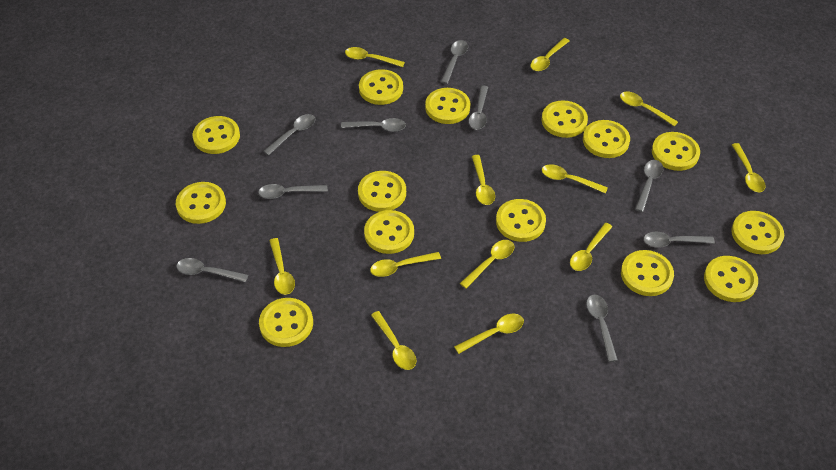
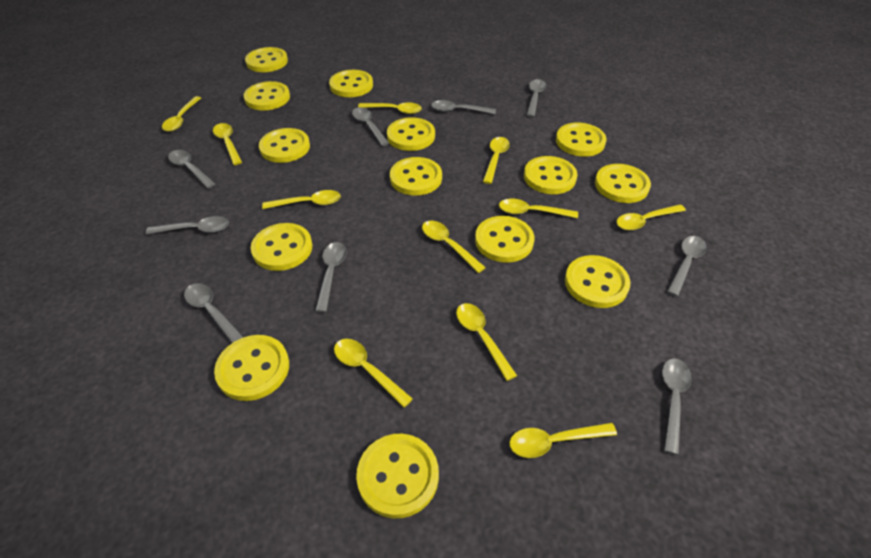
yellow spoon: 12 -> 11

